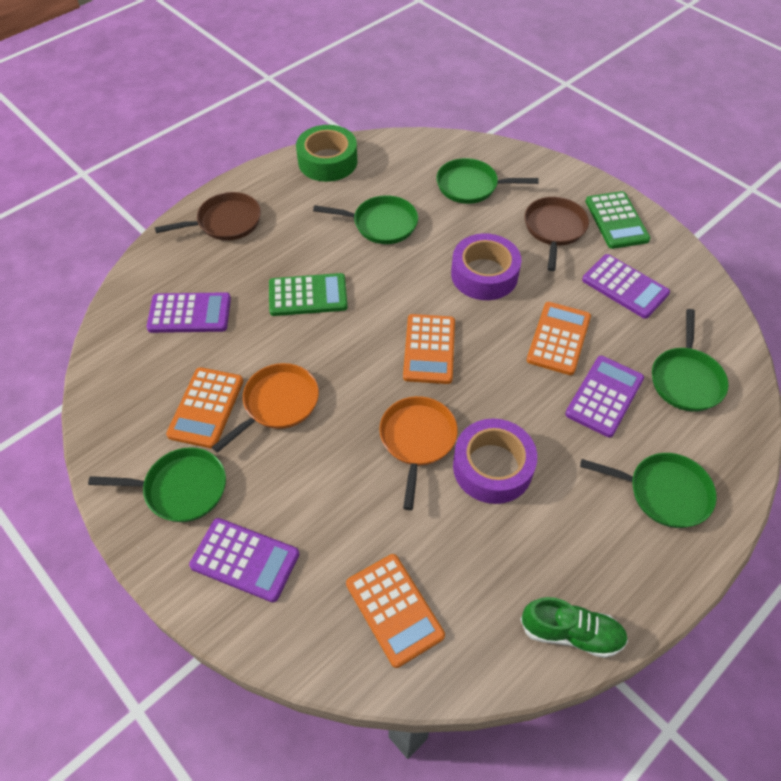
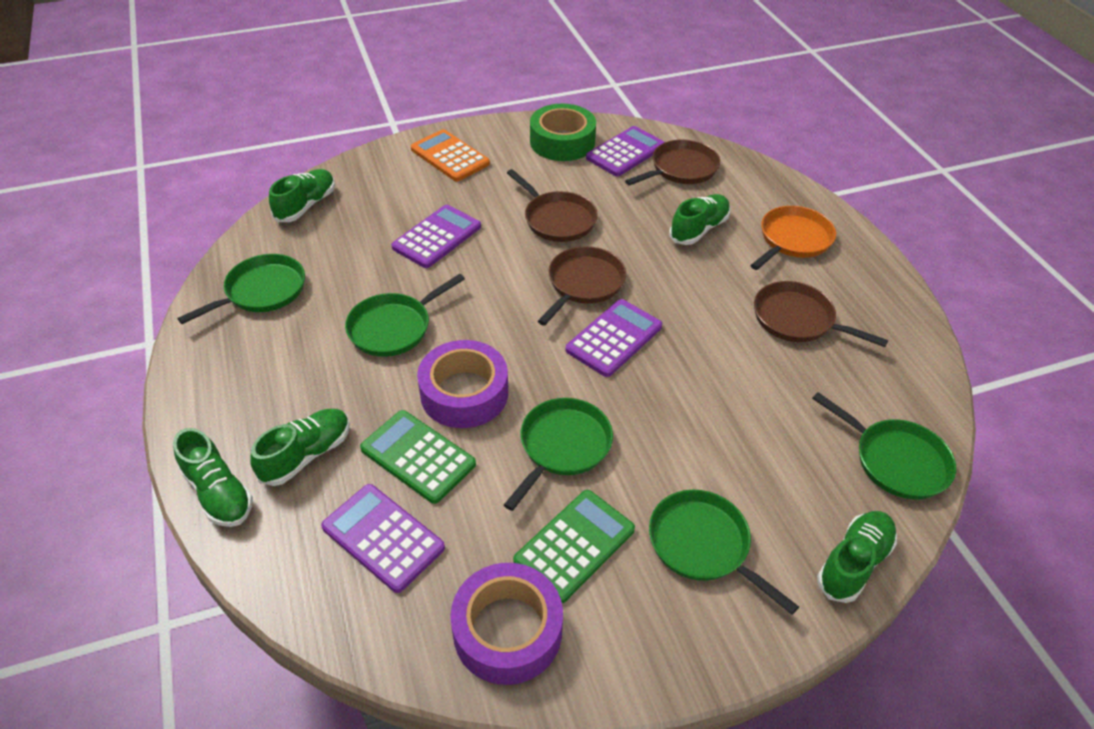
brown pan: 2 -> 4
green shoe: 1 -> 5
orange calculator: 4 -> 1
orange pan: 2 -> 1

